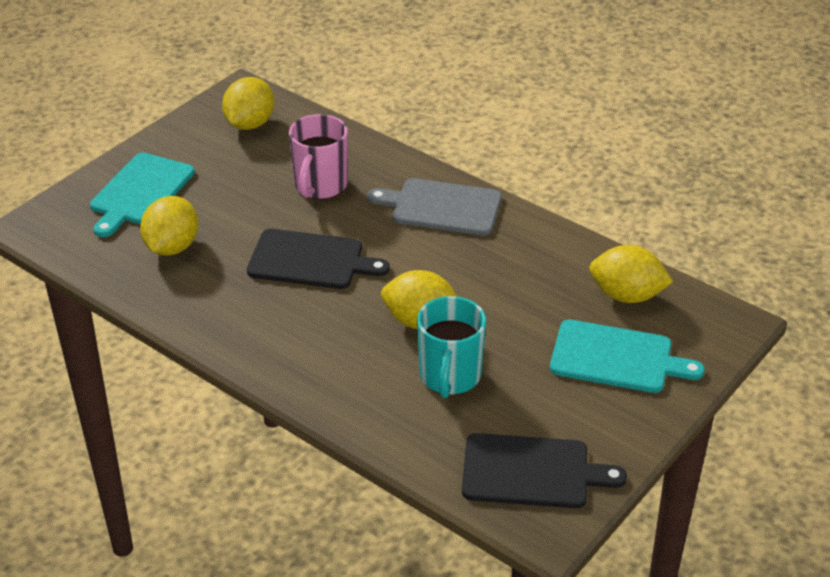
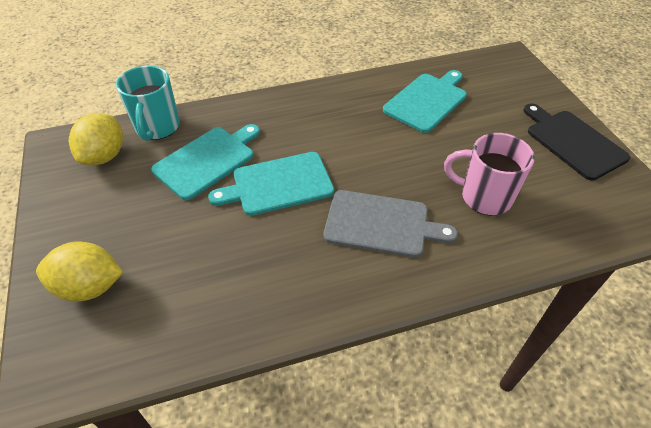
black cutting board: 2 -> 1
turquoise cutting board: 2 -> 3
yellow lemon: 4 -> 2

